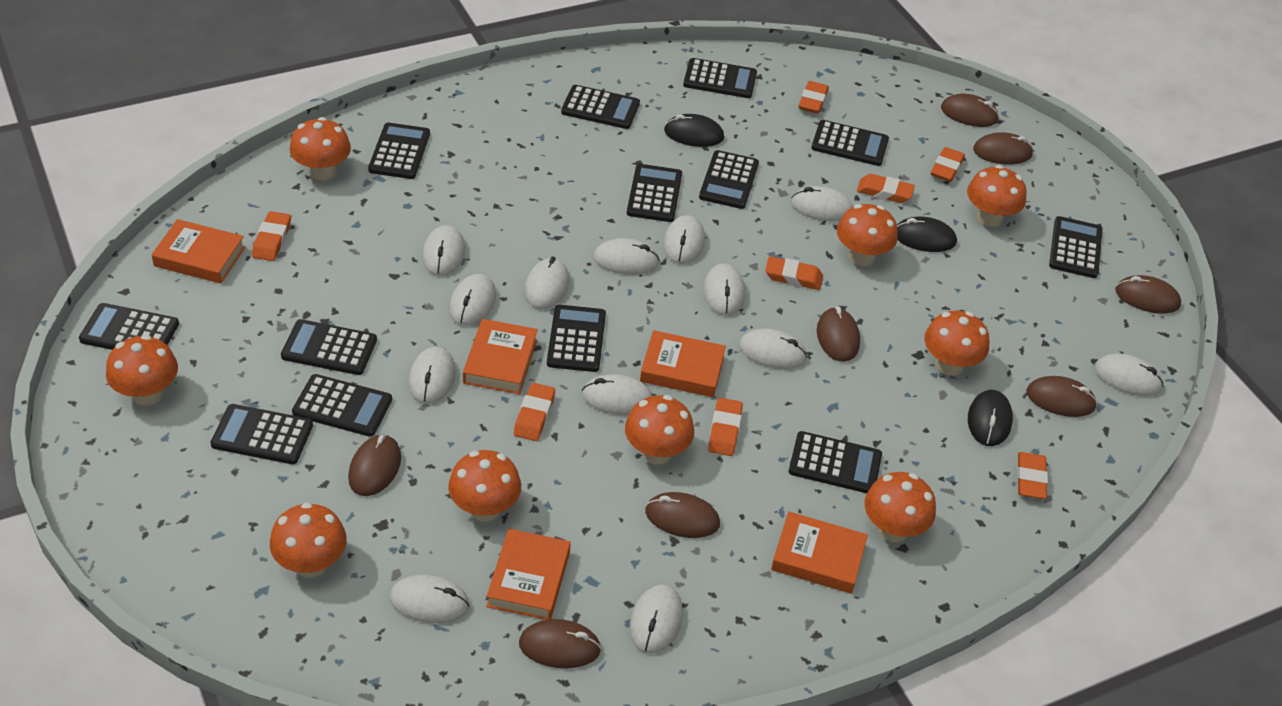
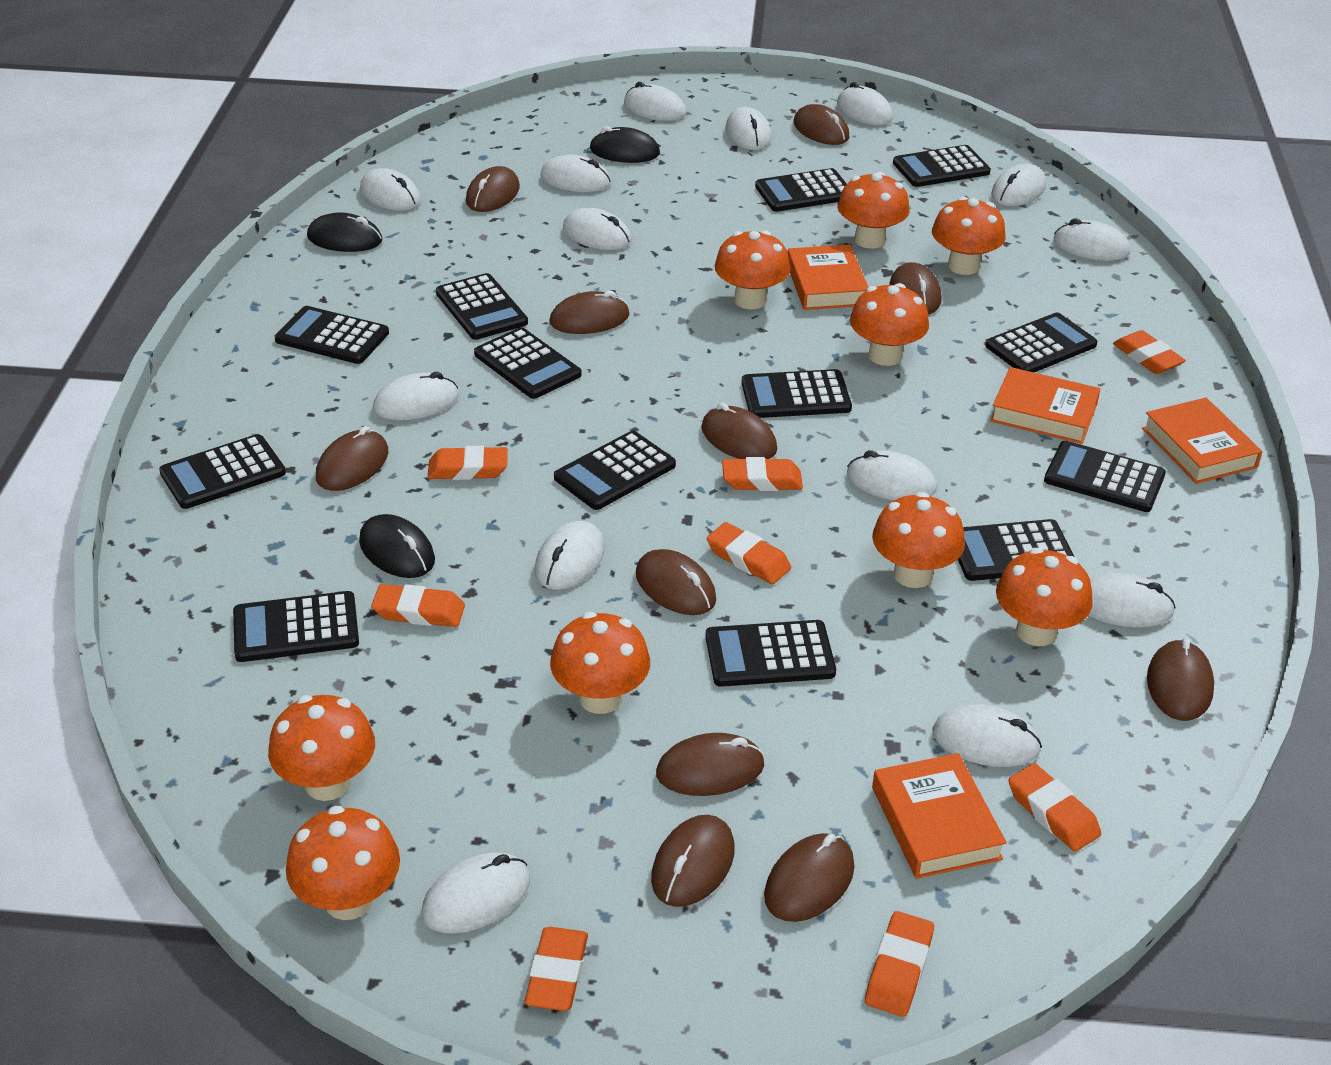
brown mouse: 8 -> 11
orange book: 5 -> 4
white mouse: 13 -> 14

